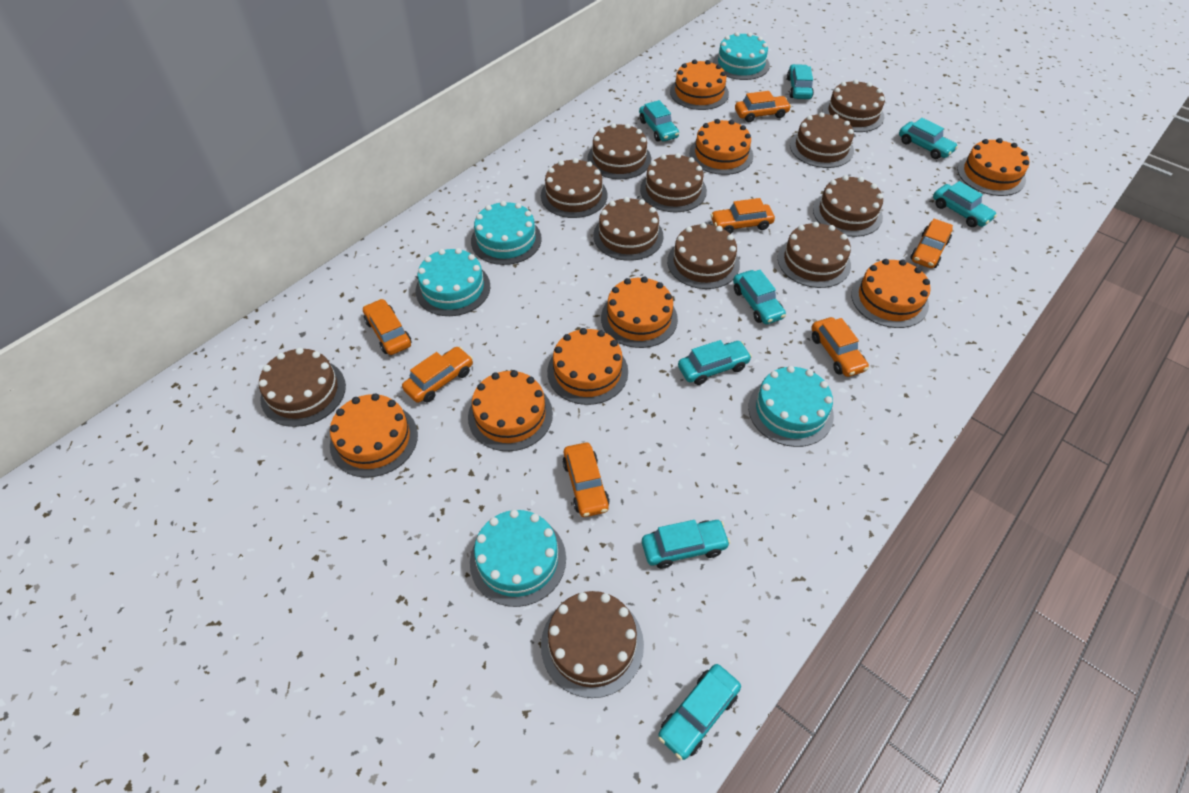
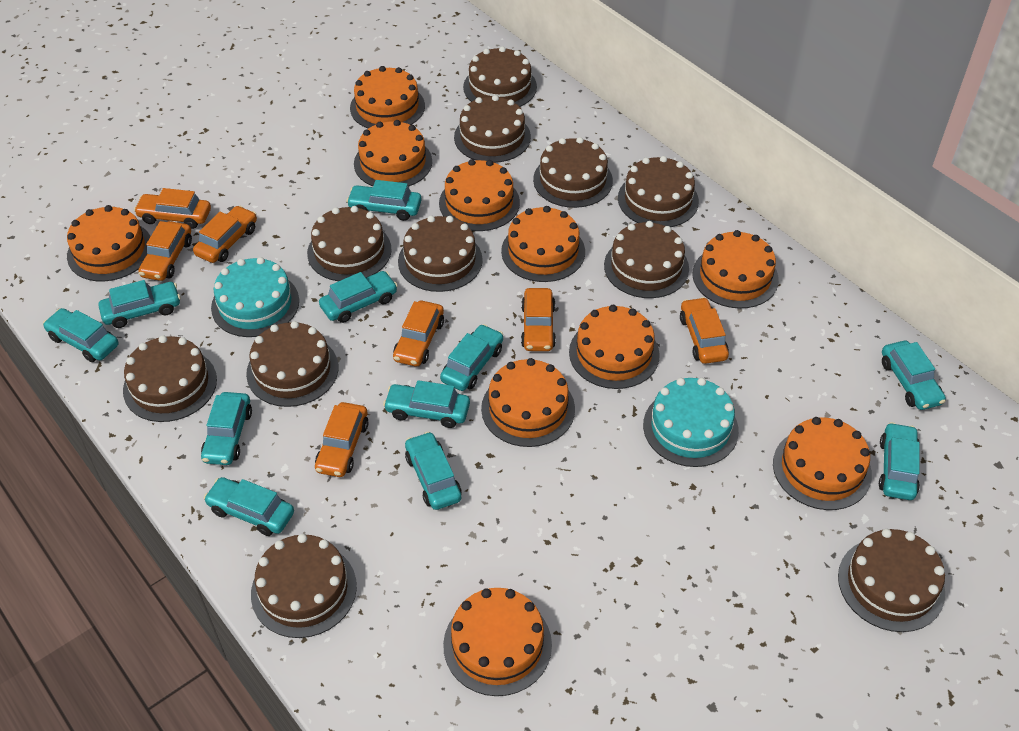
orange cake: 8 -> 10
turquoise cake: 5 -> 2
turquoise car: 8 -> 11

